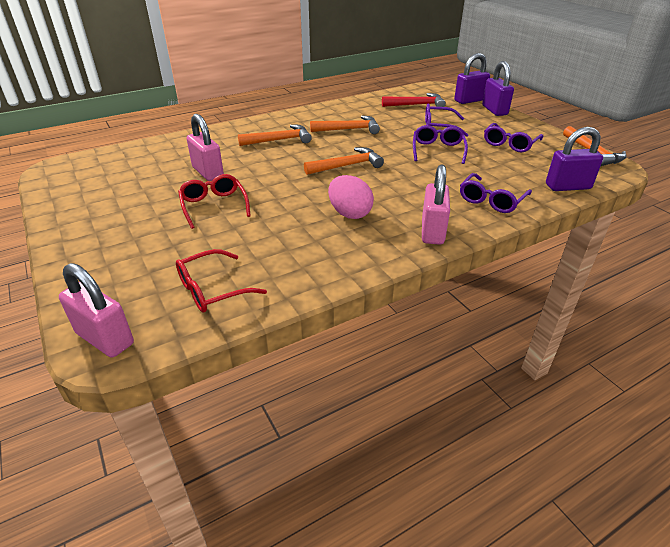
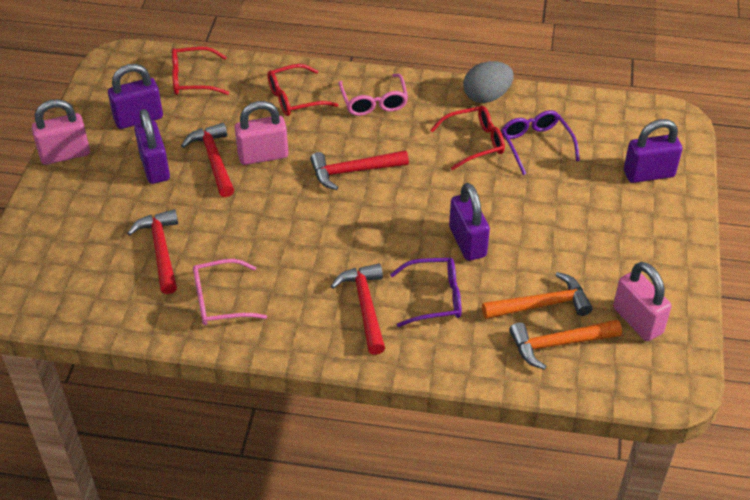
grey egg: 0 -> 1
orange hammer: 4 -> 2
pink egg: 1 -> 0
pink glasses: 0 -> 2
purple glasses: 4 -> 2
purple padlock: 3 -> 4
red glasses: 2 -> 3
red hammer: 1 -> 4

